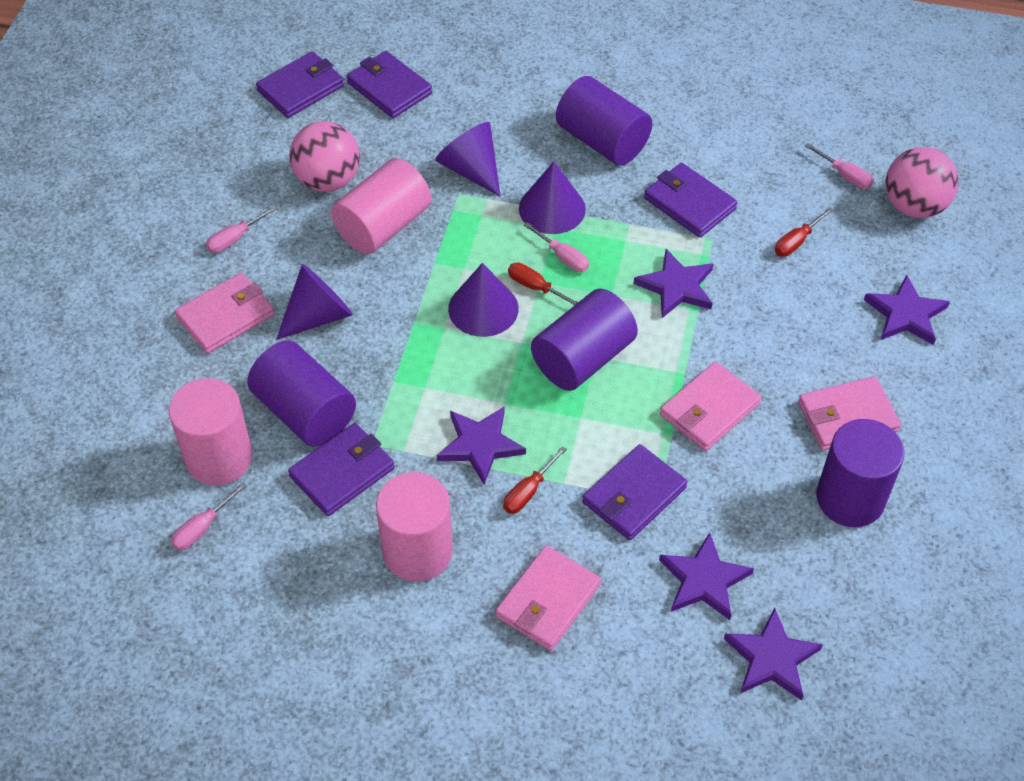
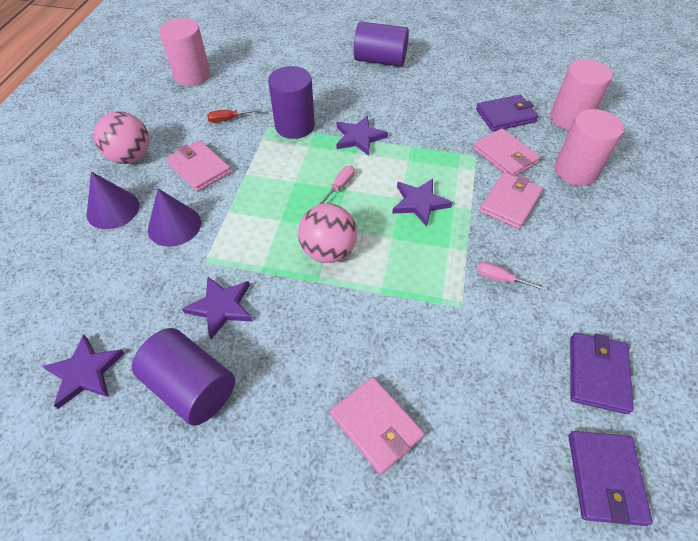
pink screwdriver: 4 -> 2
purple cone: 4 -> 2
purple cylinder: 4 -> 3
purple star: 5 -> 4
purple wallet: 5 -> 3
red screwdriver: 3 -> 1

